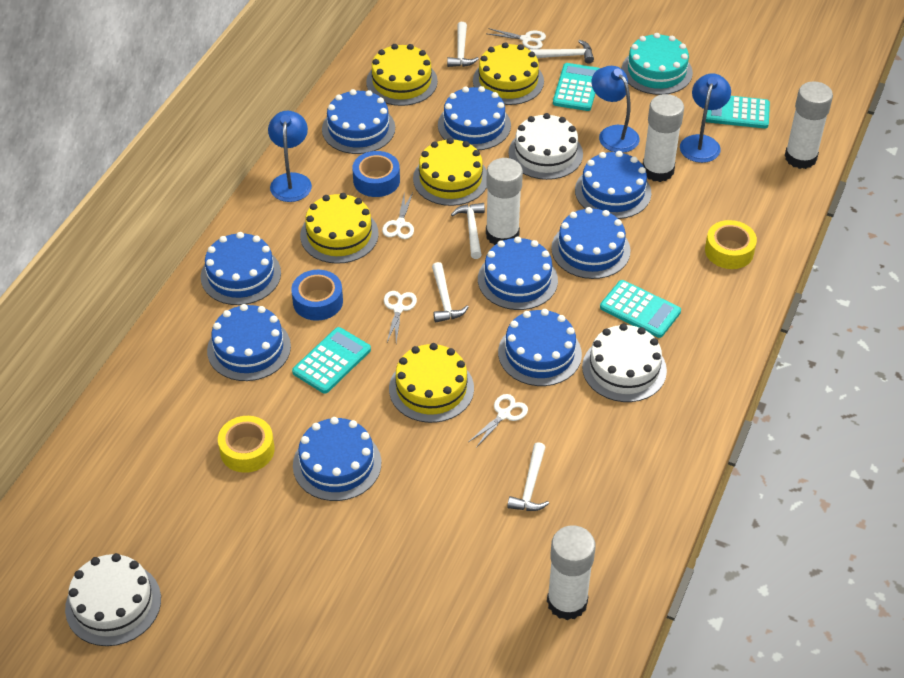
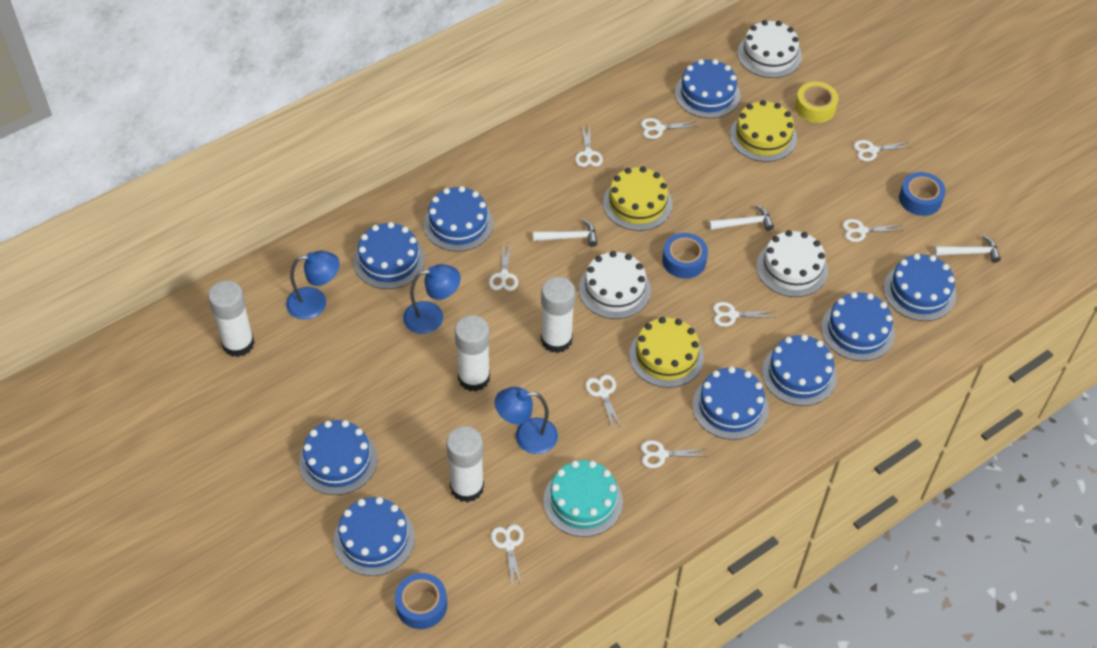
blue tape: 2 -> 3
turquoise calculator: 4 -> 0
white hammer: 5 -> 3
white scissors: 4 -> 9
yellow cake: 5 -> 3
yellow tape: 2 -> 1

